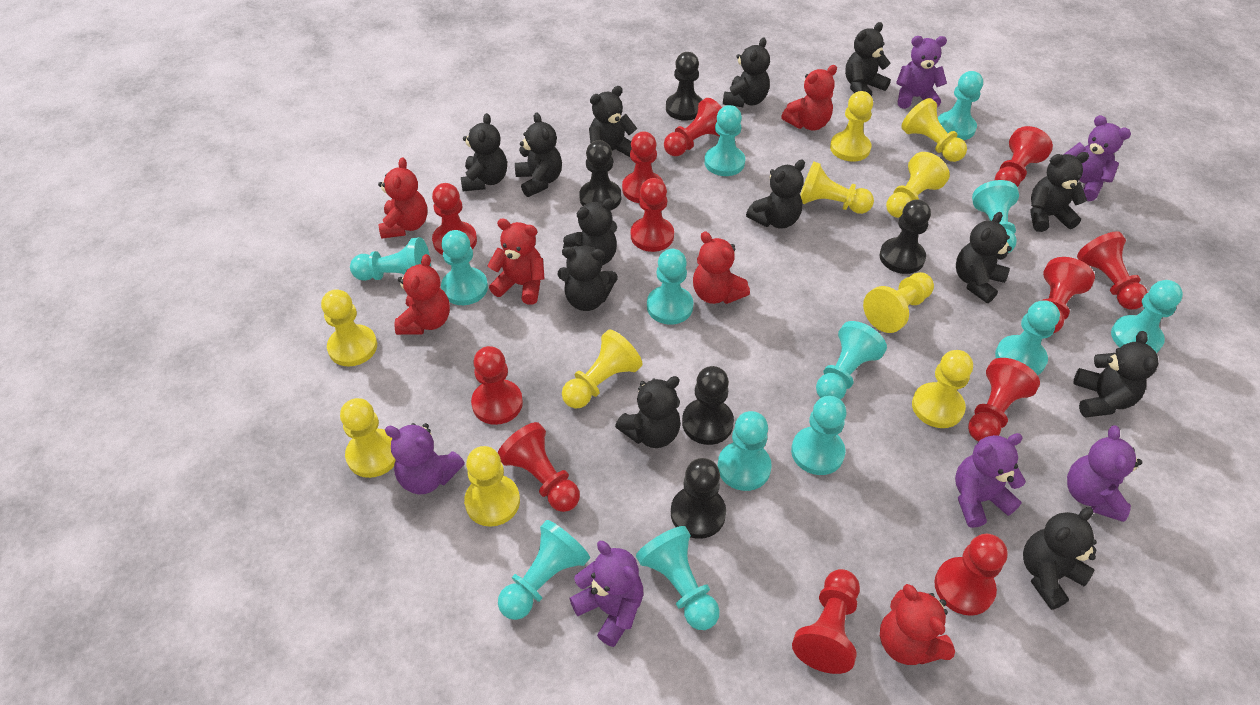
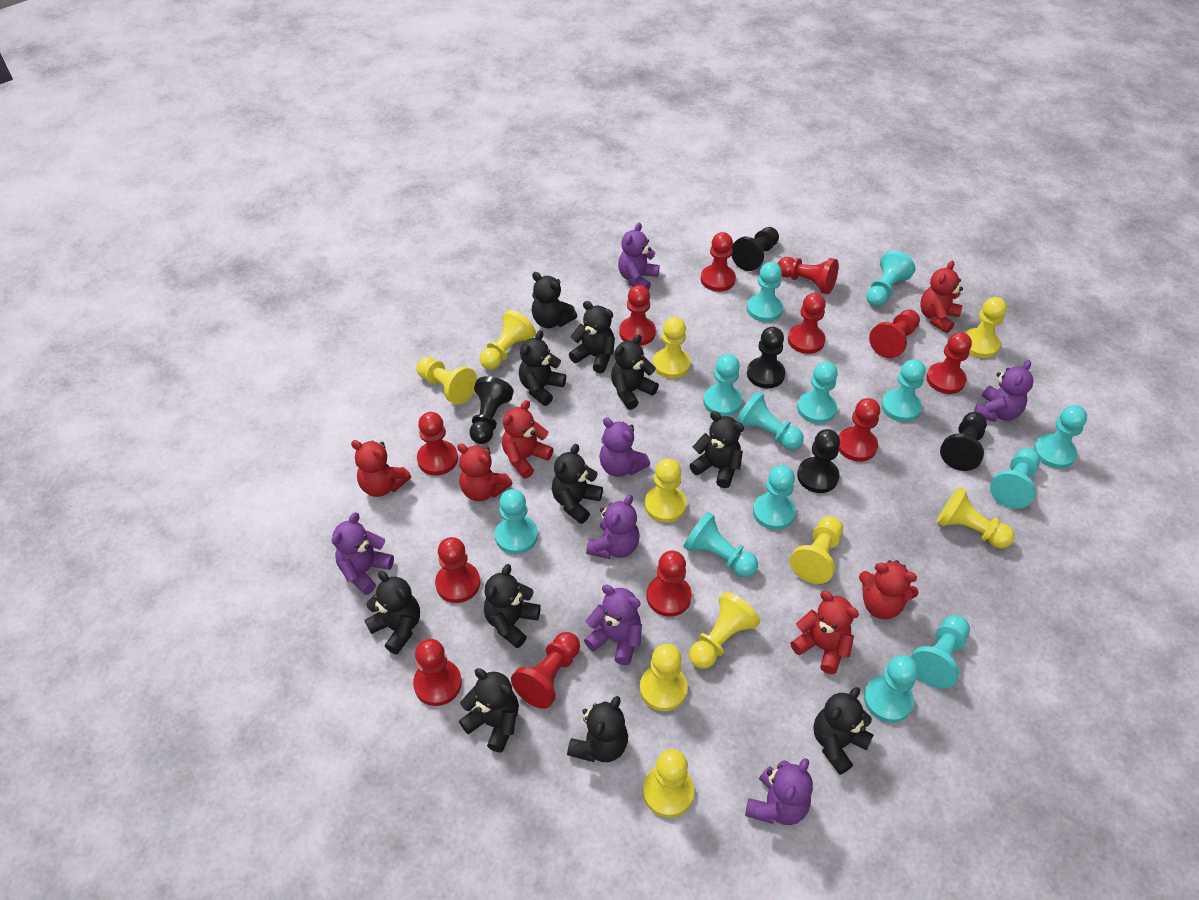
black teddy bear: 13 -> 11
purple teddy bear: 6 -> 7

